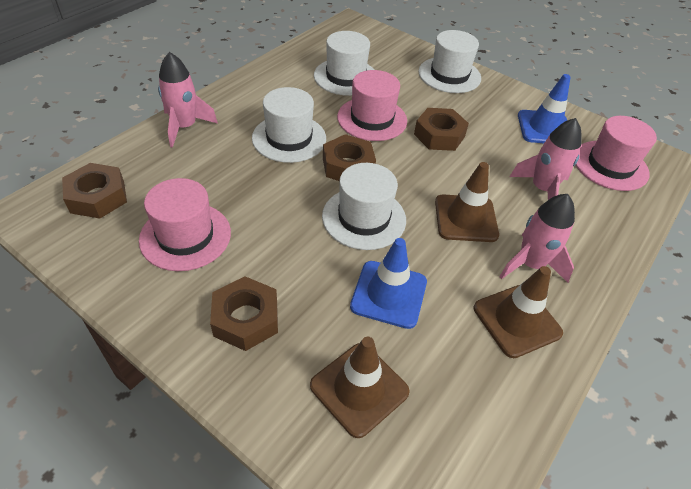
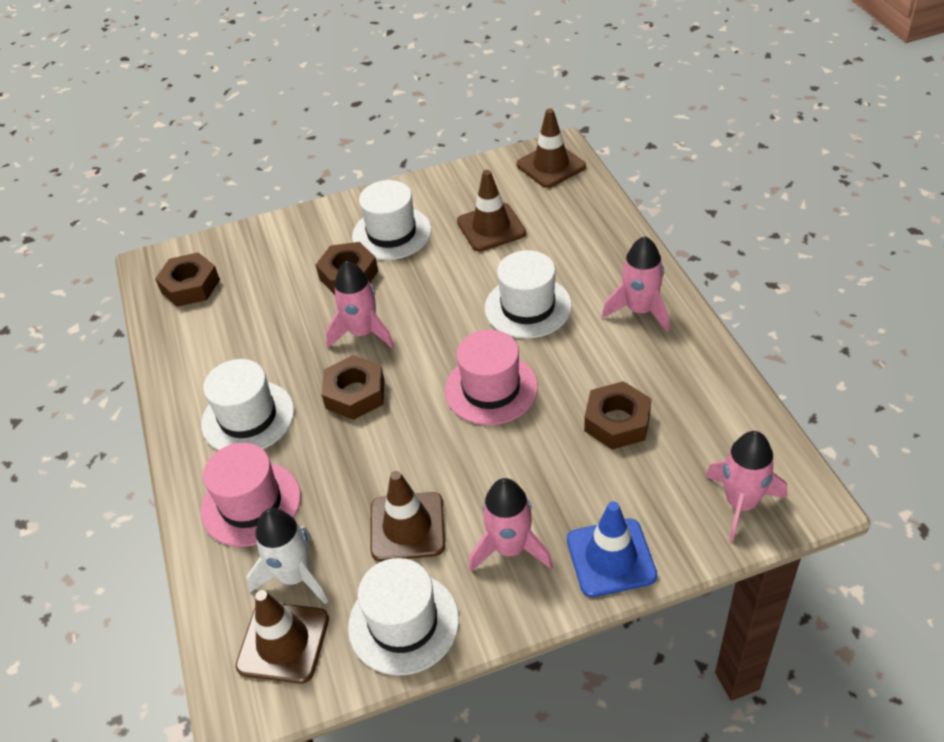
blue traffic cone: 2 -> 1
brown traffic cone: 3 -> 4
pink hat: 3 -> 2
pink rocket: 3 -> 4
white rocket: 0 -> 1

